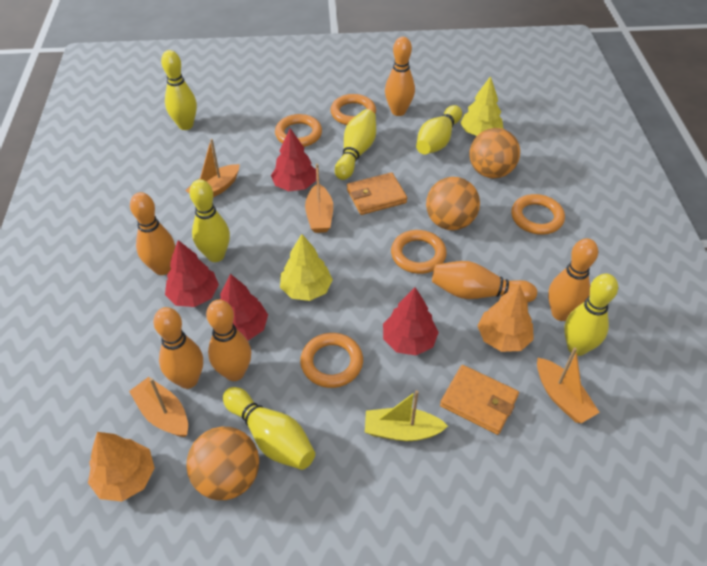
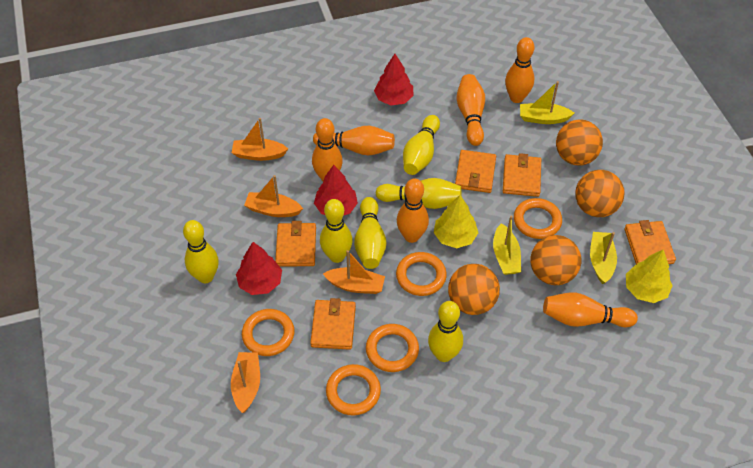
orange ball: 3 -> 4
orange tree: 2 -> 0
orange wallet: 2 -> 5
red tree: 4 -> 3
yellow boat: 1 -> 3

